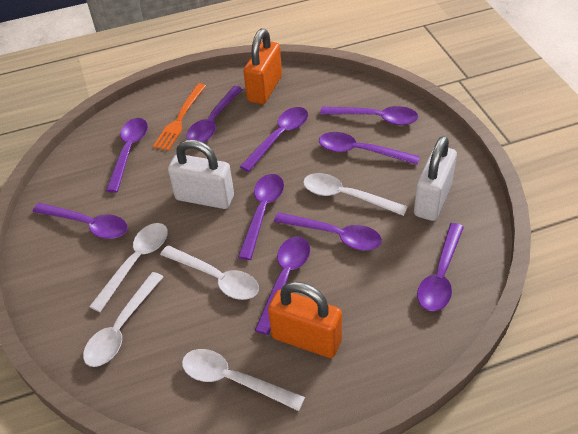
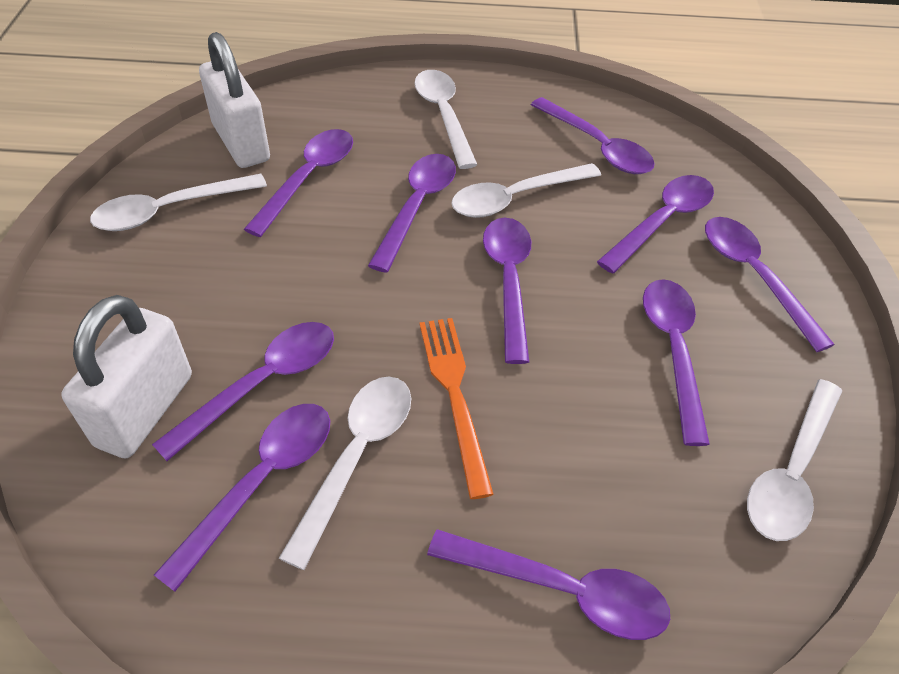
orange padlock: 2 -> 0

